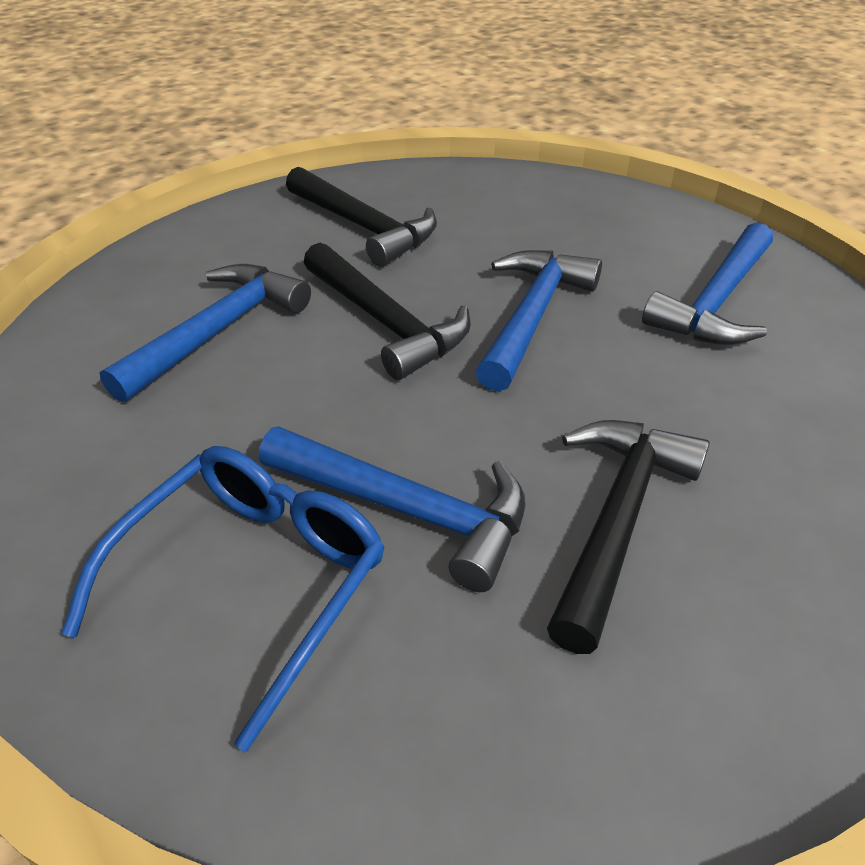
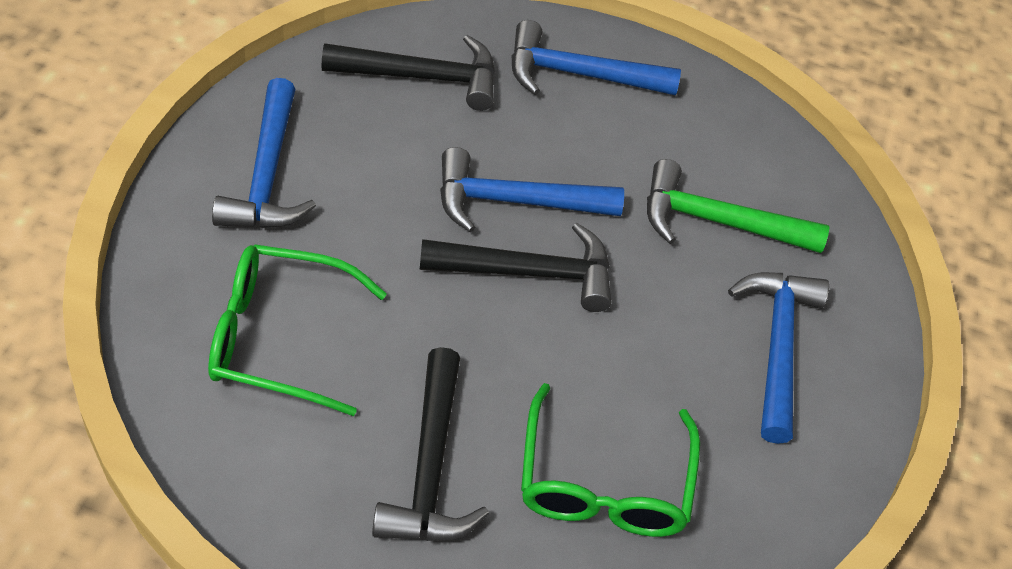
blue glasses: 1 -> 0
green glasses: 0 -> 2
green hammer: 0 -> 1

